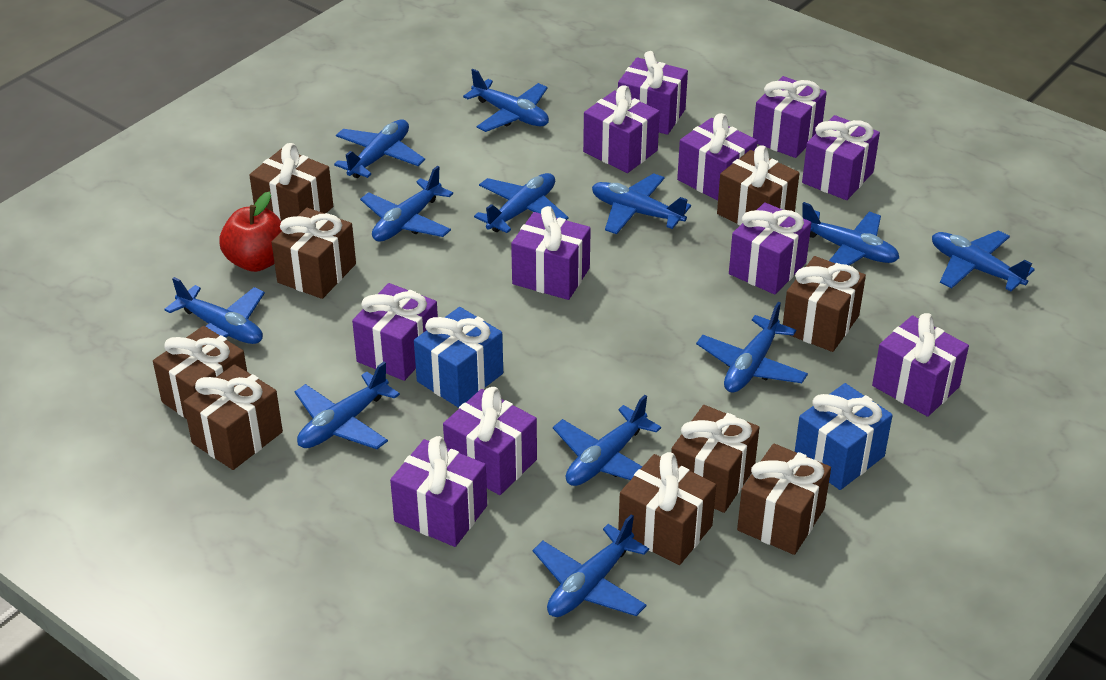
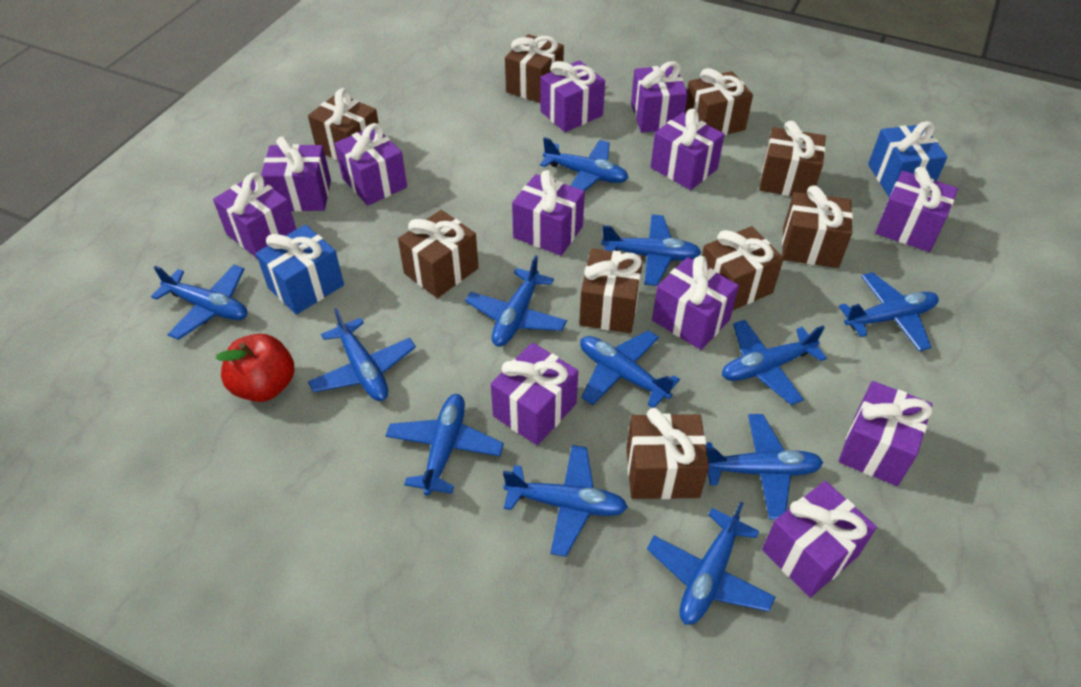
purple gift: 11 -> 12

